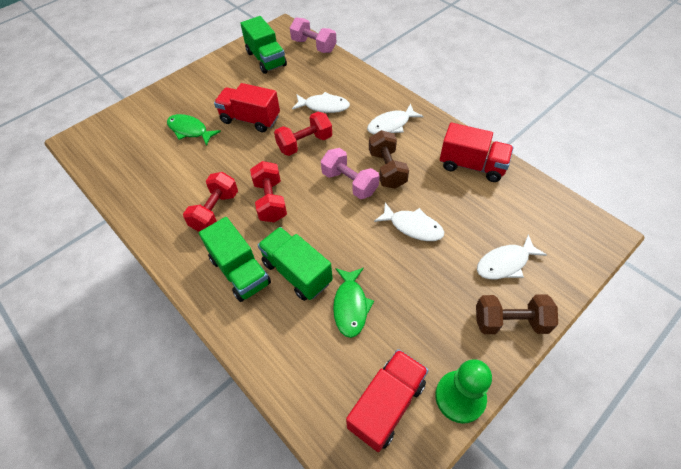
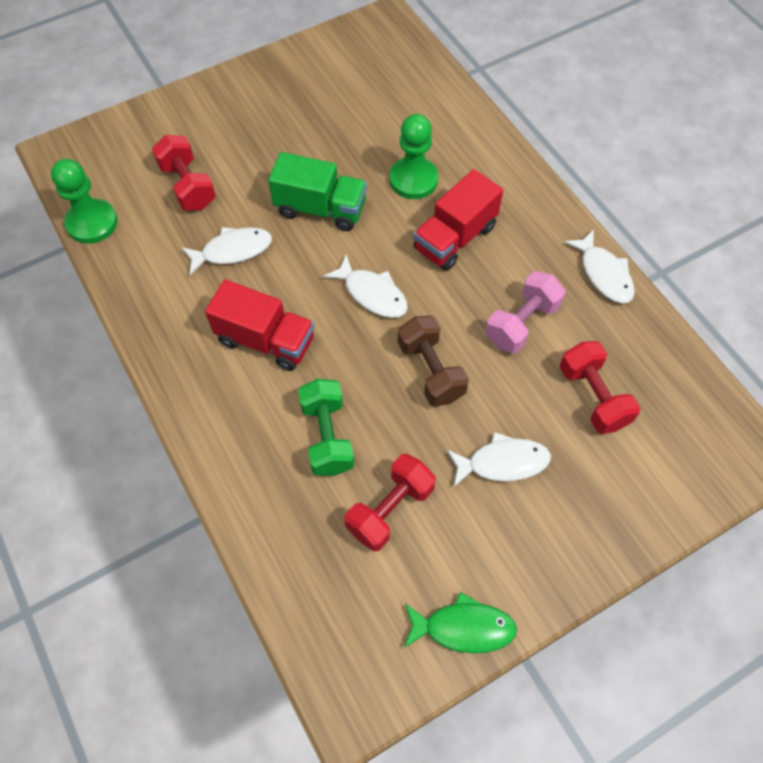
brown dumbbell: 2 -> 1
green dumbbell: 0 -> 1
green fish: 2 -> 1
green pawn: 1 -> 2
green truck: 3 -> 1
pink dumbbell: 2 -> 1
red truck: 3 -> 2

